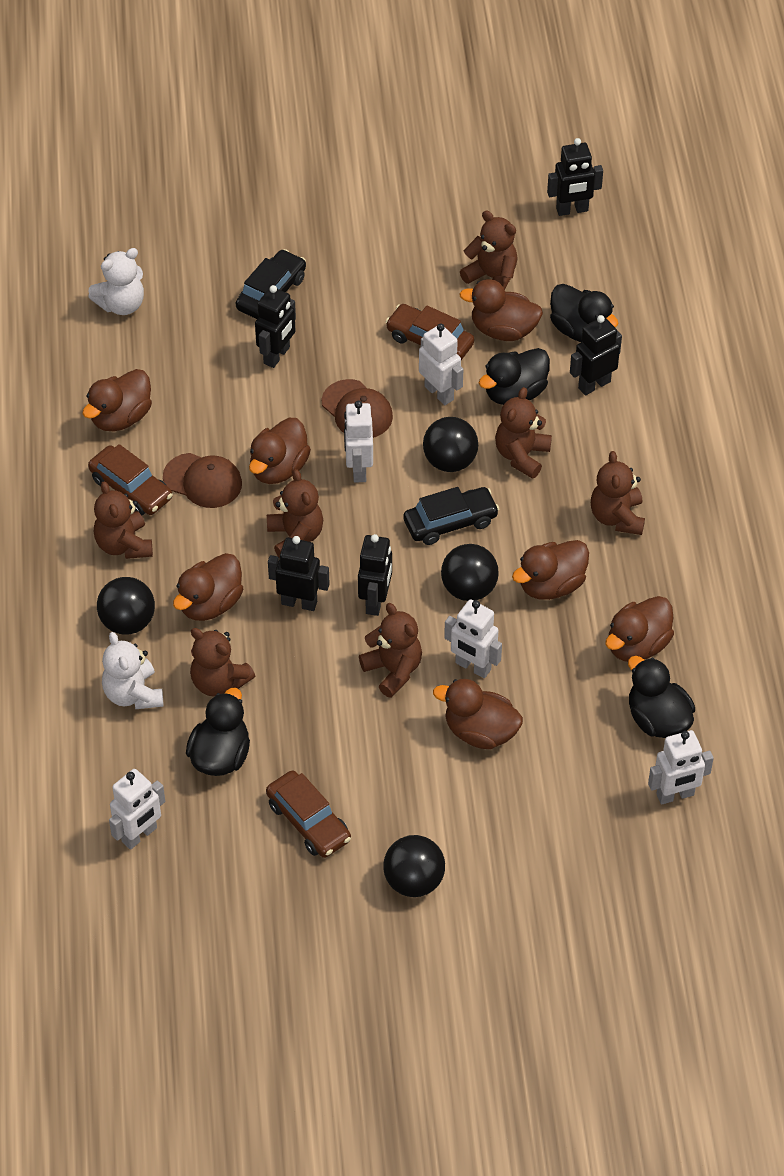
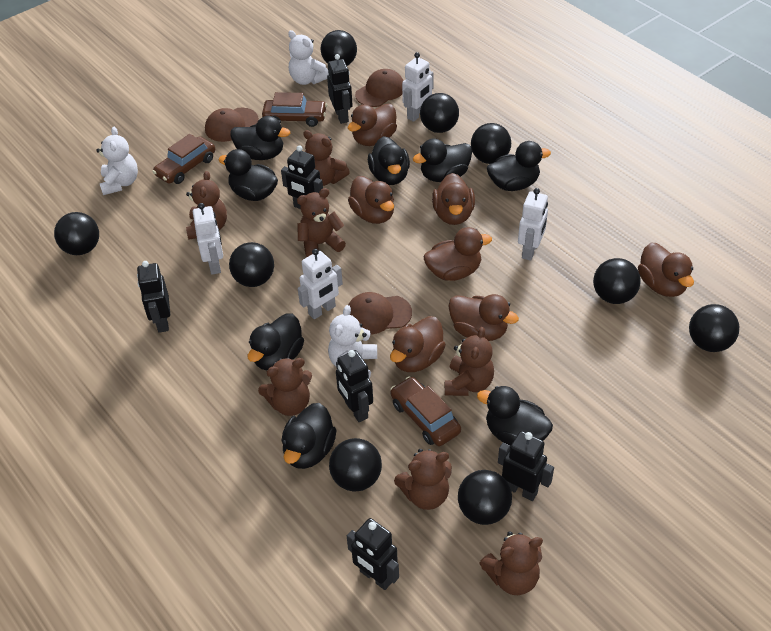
black ball: 4 -> 9
black car: 2 -> 0
black duck: 4 -> 8
black robot: 5 -> 6
brown cap: 2 -> 3
white robot: 5 -> 4
white teddy bear: 2 -> 3

